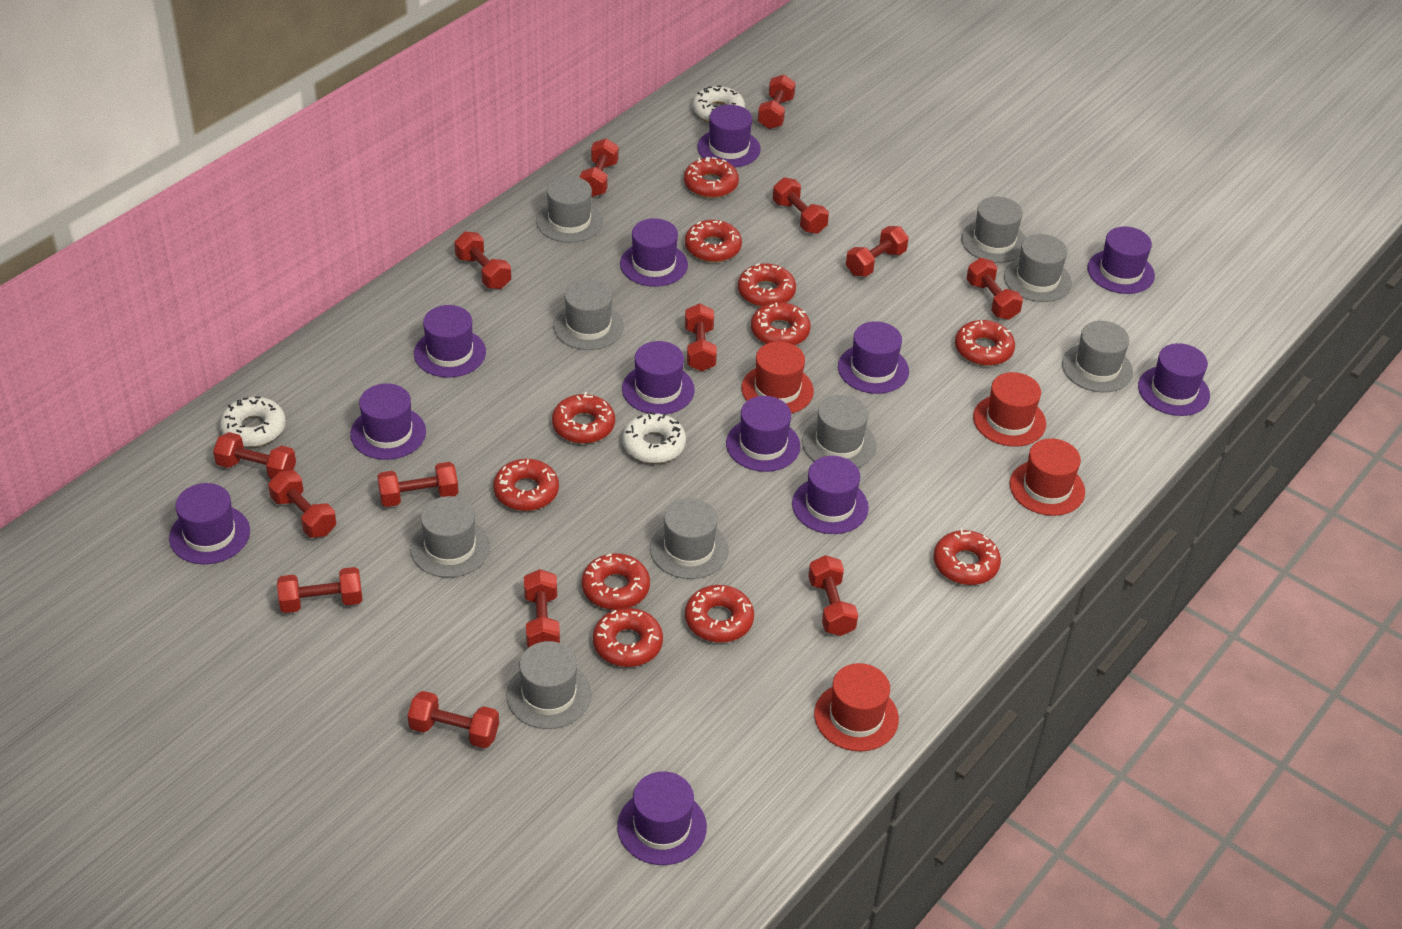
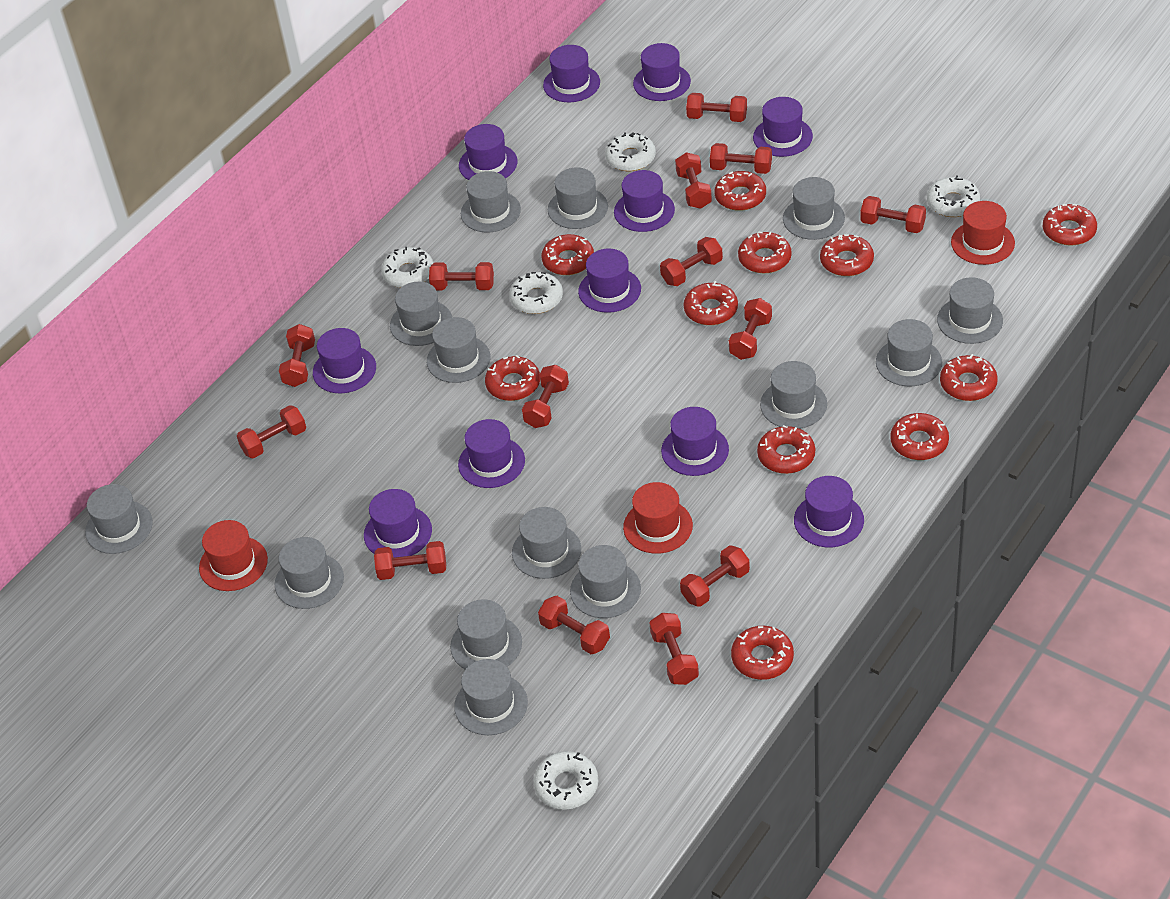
grey hat: 9 -> 14
purple hat: 12 -> 11
red hat: 4 -> 3
white donut: 3 -> 5

